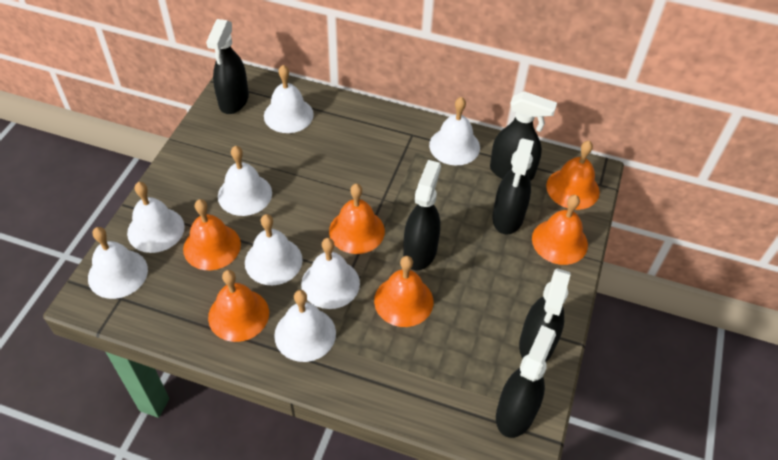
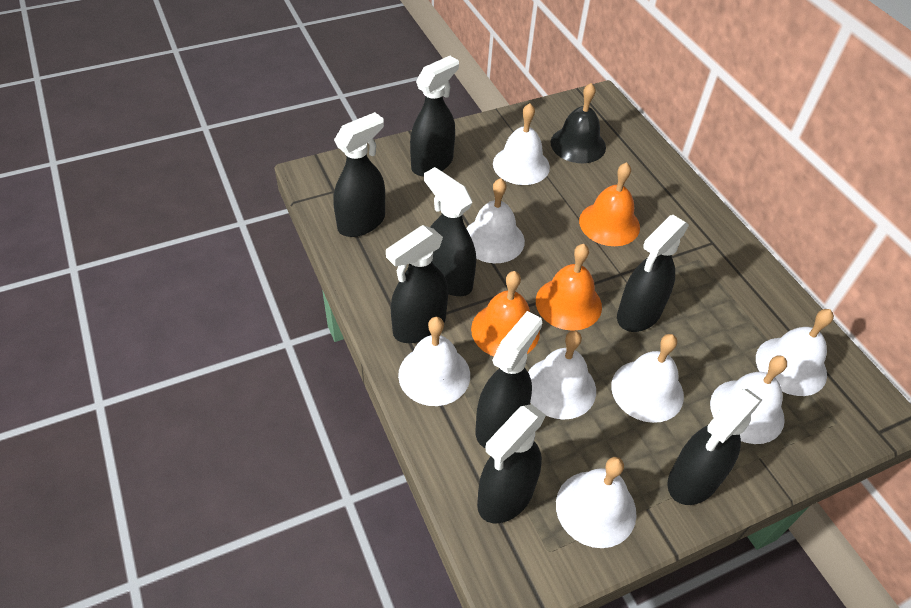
black bell: 0 -> 1
black spray bottle: 6 -> 8
orange bell: 6 -> 3

